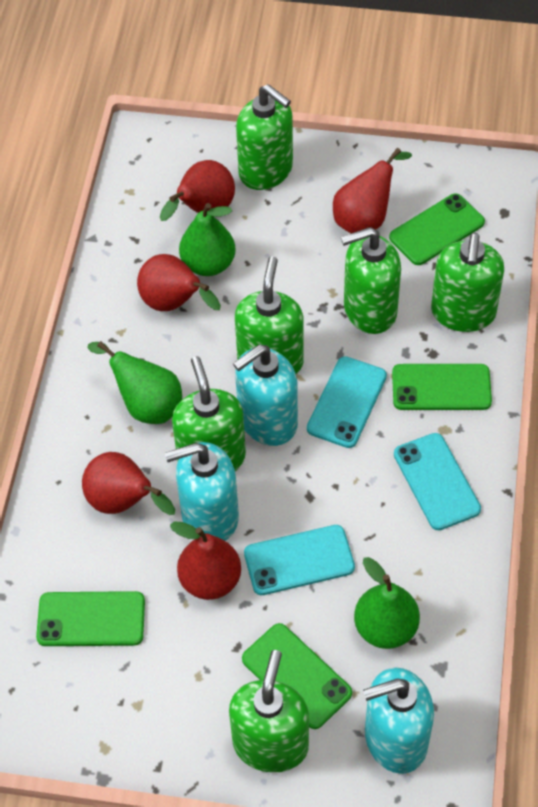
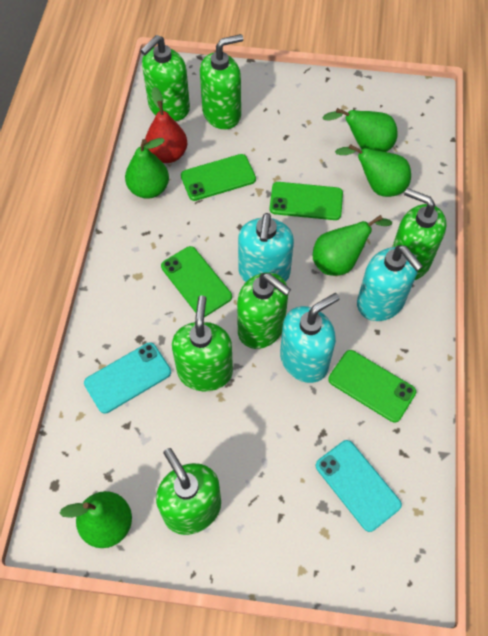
green pear: 3 -> 5
red pear: 5 -> 1
turquoise phone: 3 -> 2

